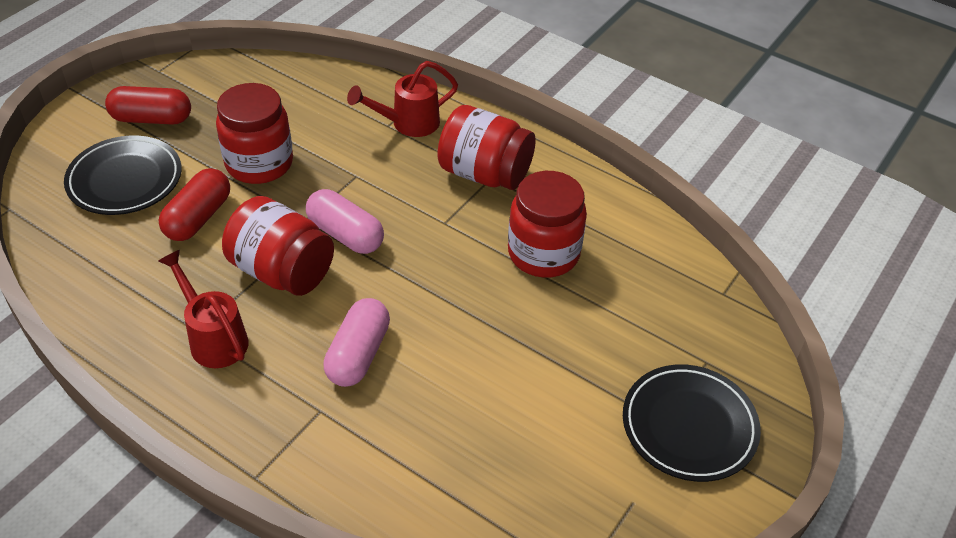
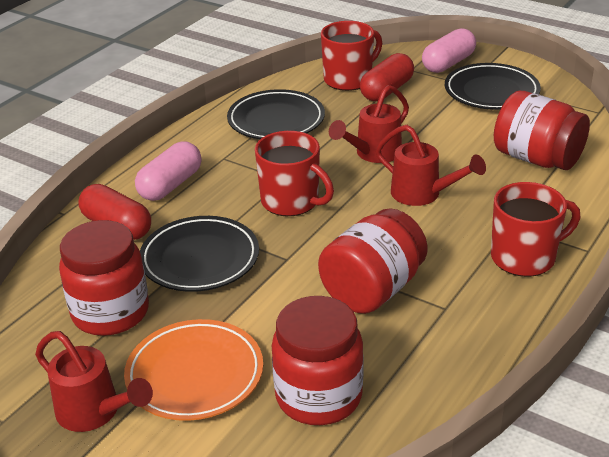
black plate: 2 -> 3
orange plate: 0 -> 1
red mug: 0 -> 3
red watering can: 2 -> 3

